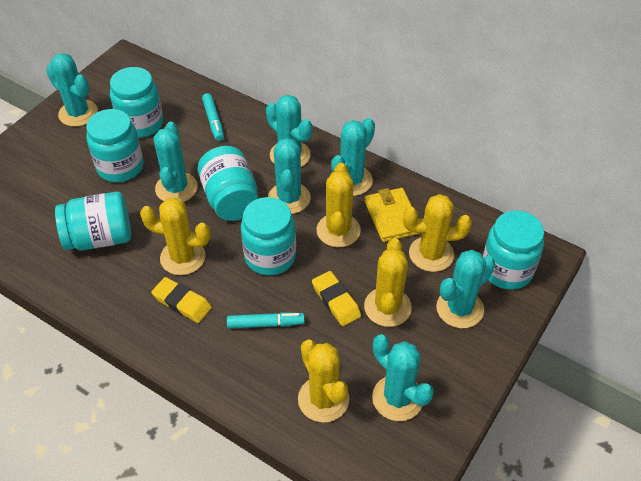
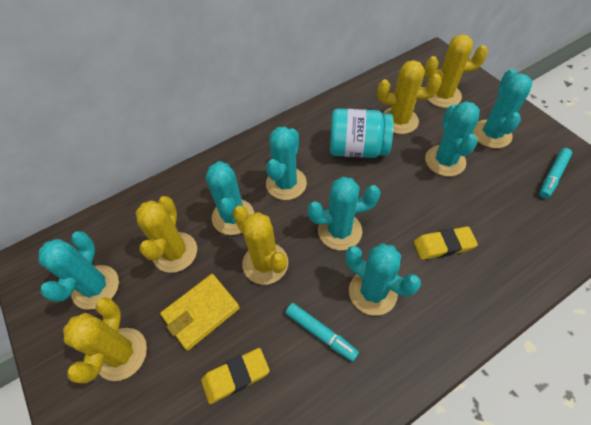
turquoise jar: 6 -> 1

